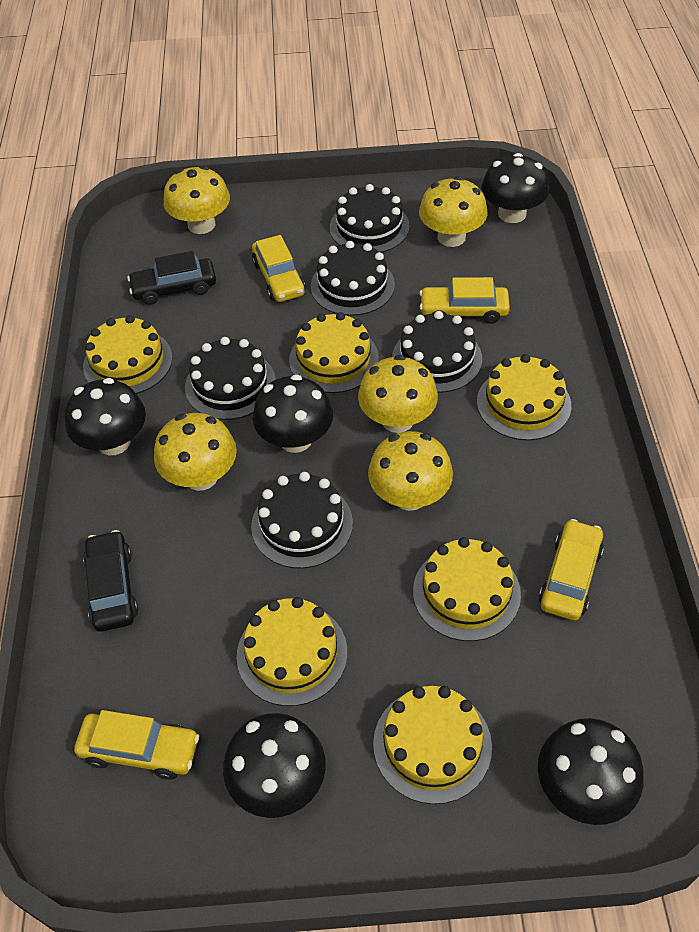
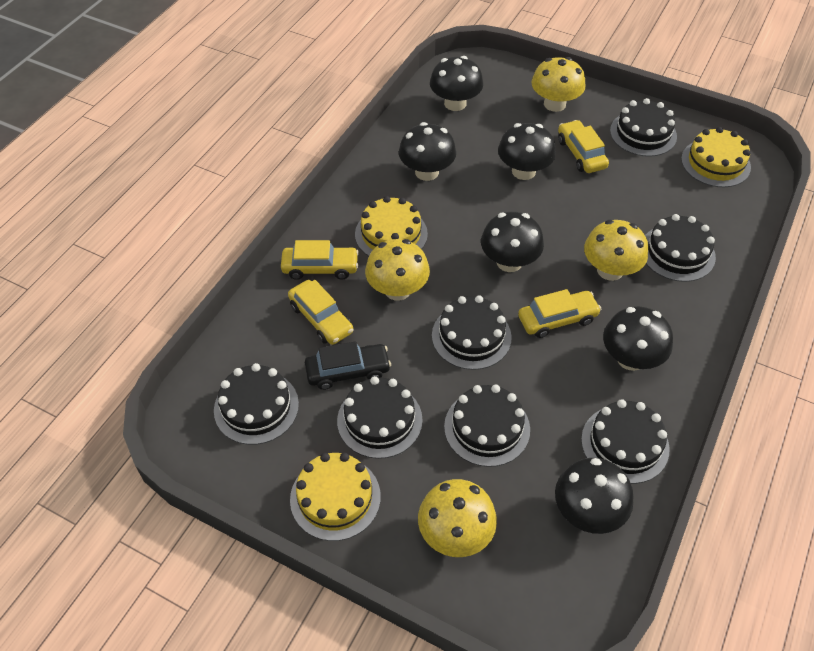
black cake: 5 -> 7
black car: 2 -> 1
black mushroom: 5 -> 6
yellow cake: 6 -> 3
yellow mushroom: 5 -> 4

